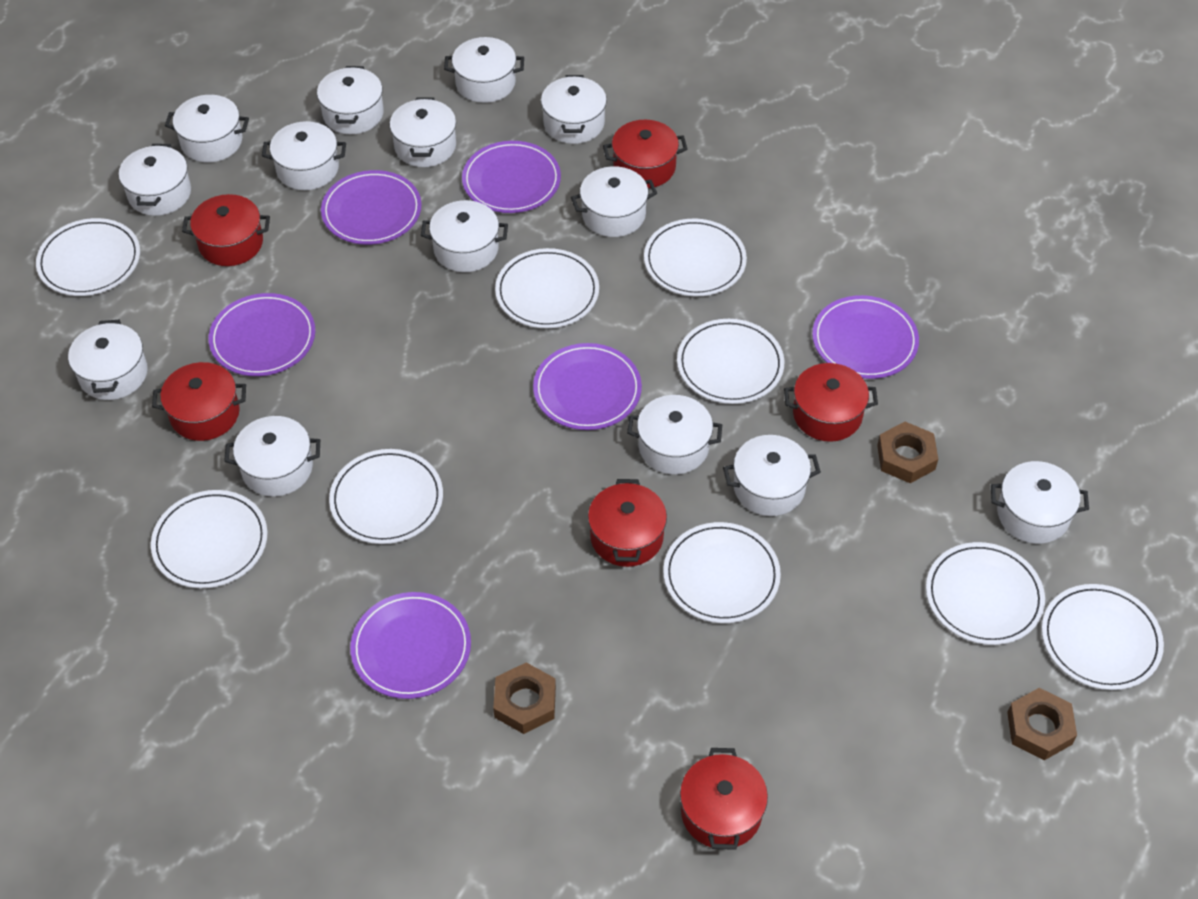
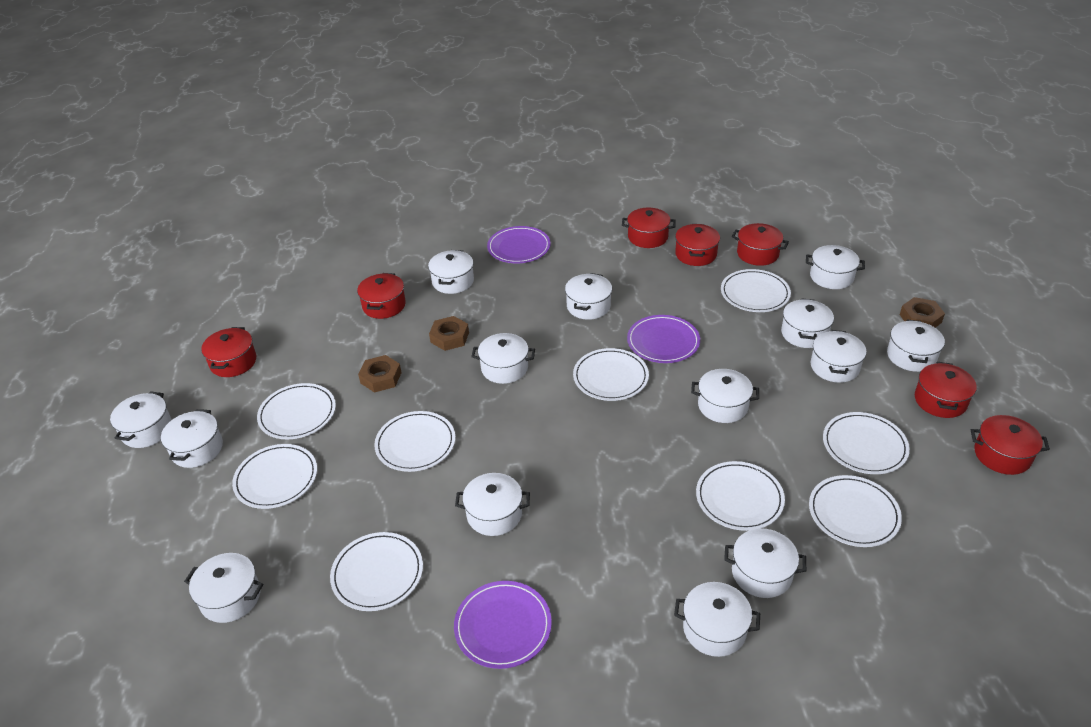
purple plate: 6 -> 3
red pot: 6 -> 7

